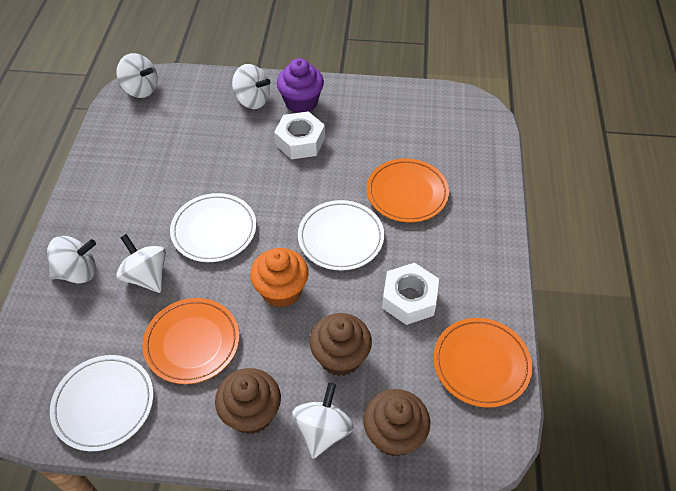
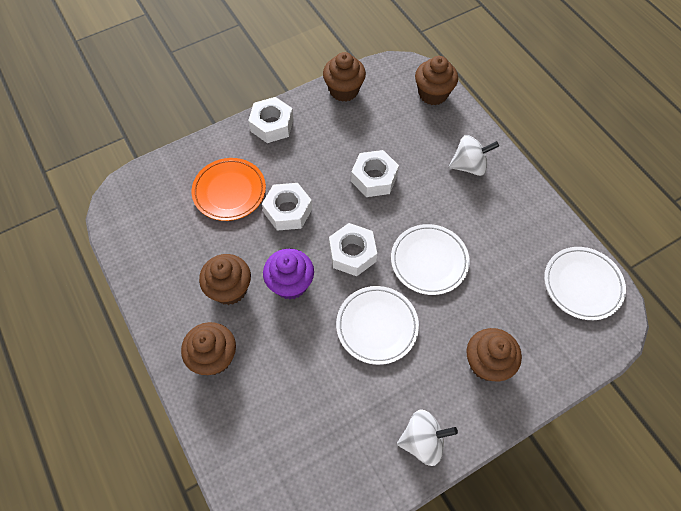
brown cupcake: 3 -> 5
orange cupcake: 1 -> 0
orange plate: 3 -> 1
white nut: 2 -> 4
white spinning top: 5 -> 2

